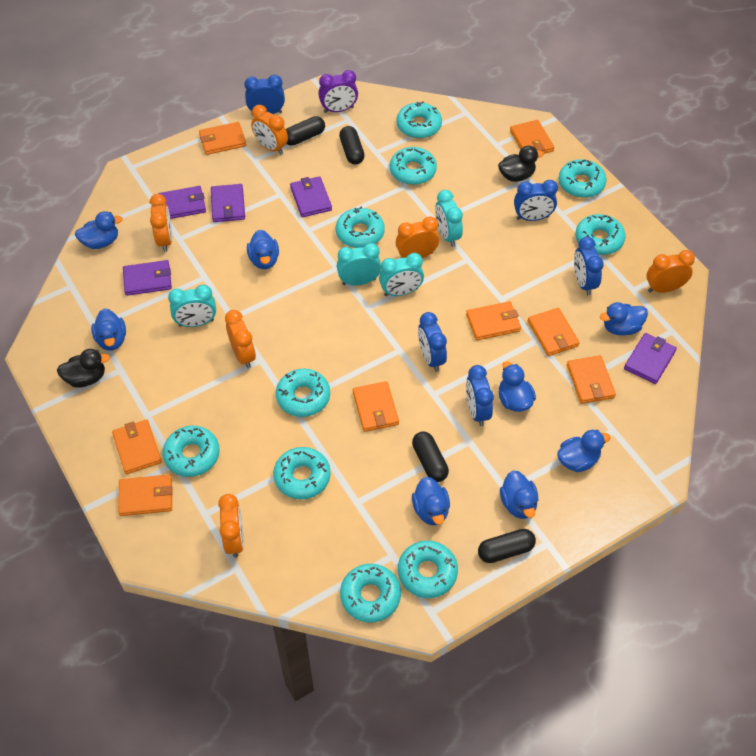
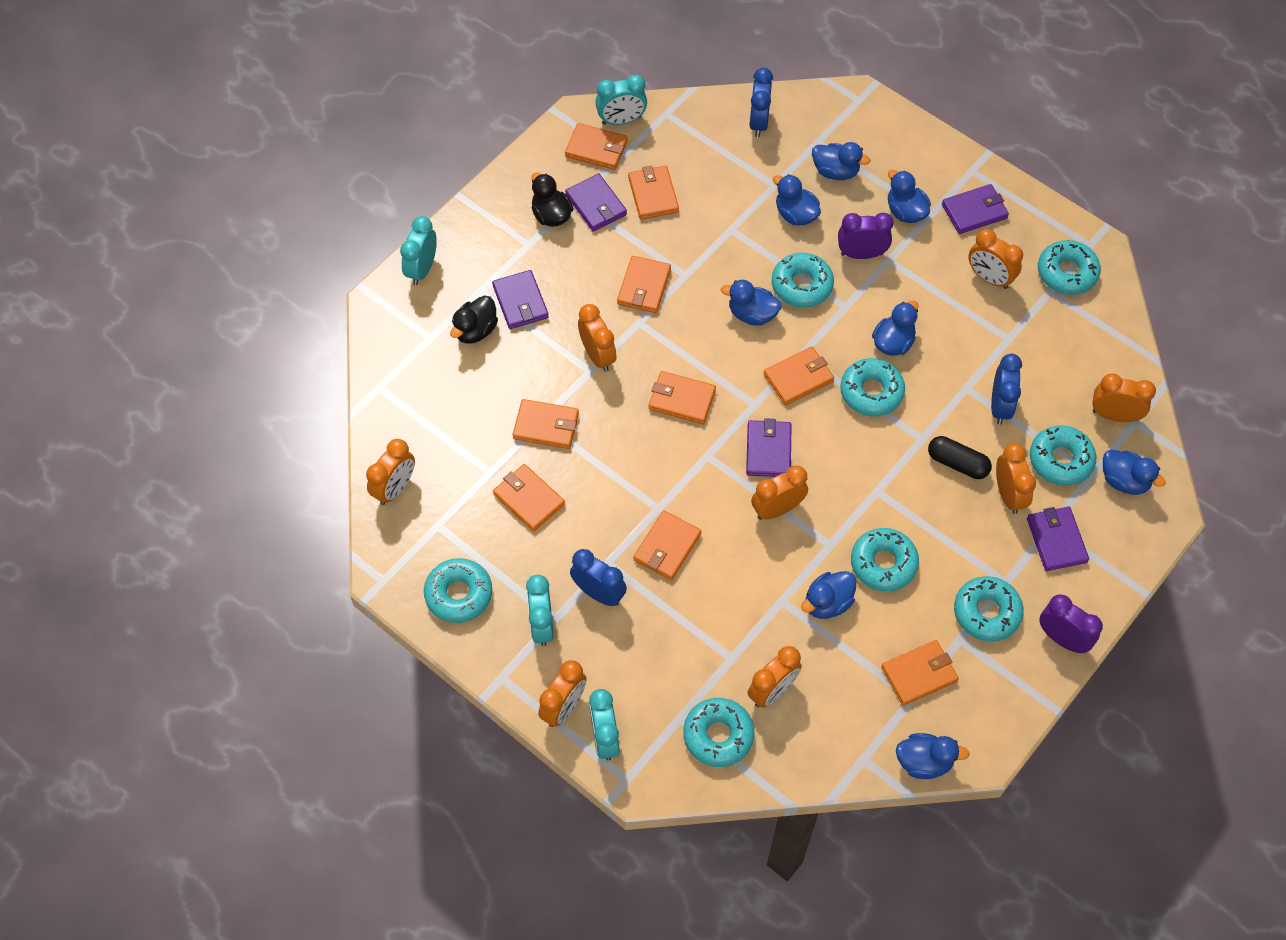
black capsule: 4 -> 1
blue clock: 5 -> 3
orange clock: 6 -> 8
orange wallet: 8 -> 9
purple clock: 1 -> 2
turquoise donut: 10 -> 8

